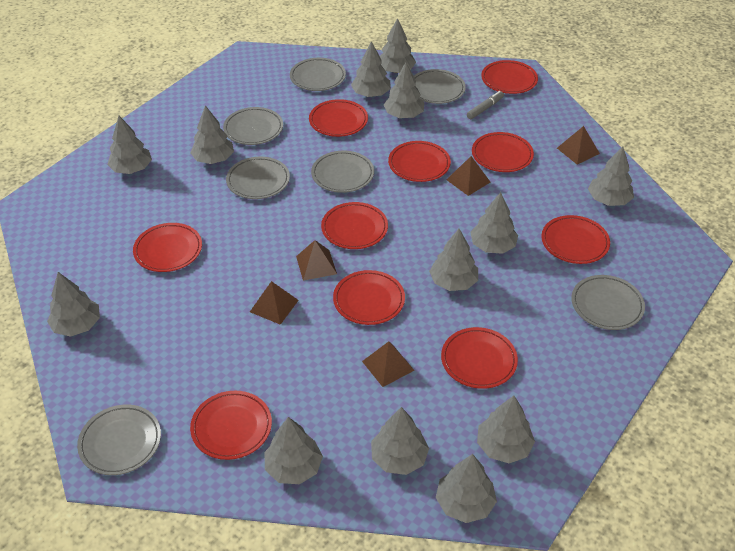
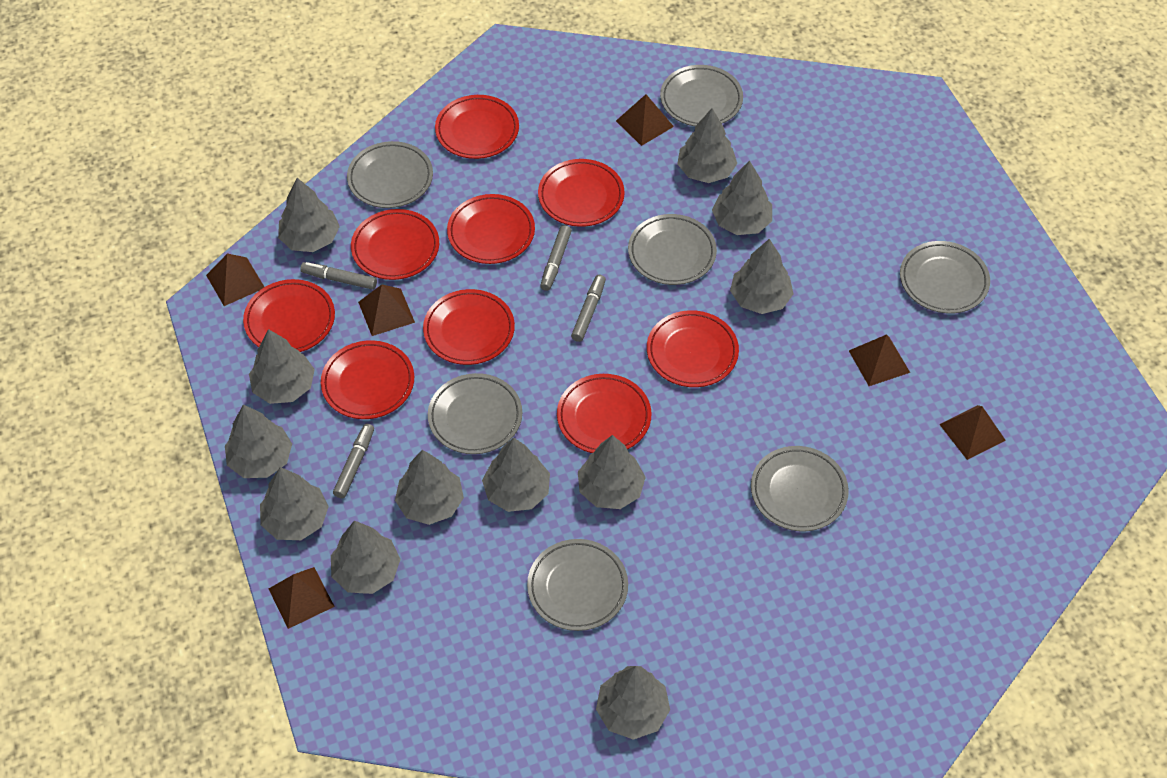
brown pyramid: 5 -> 6
grey marker: 1 -> 4
grey tree: 13 -> 12
red plate: 10 -> 9

